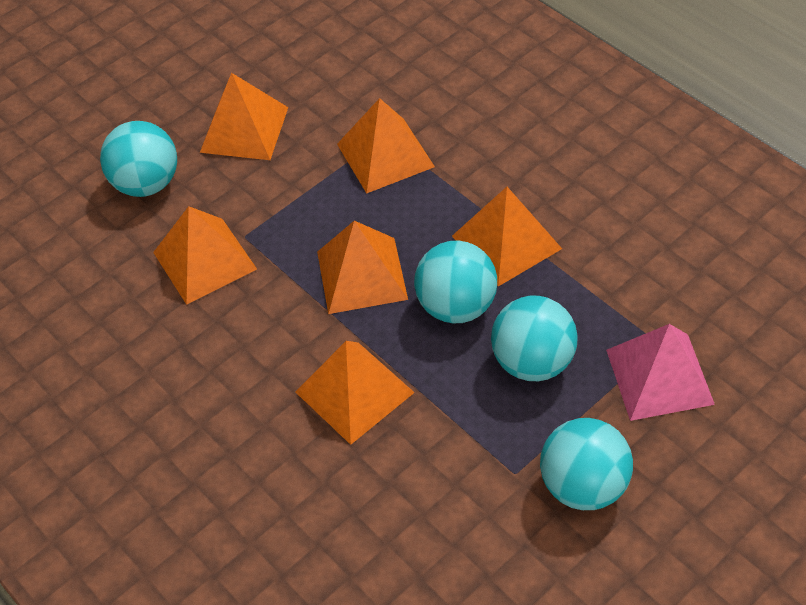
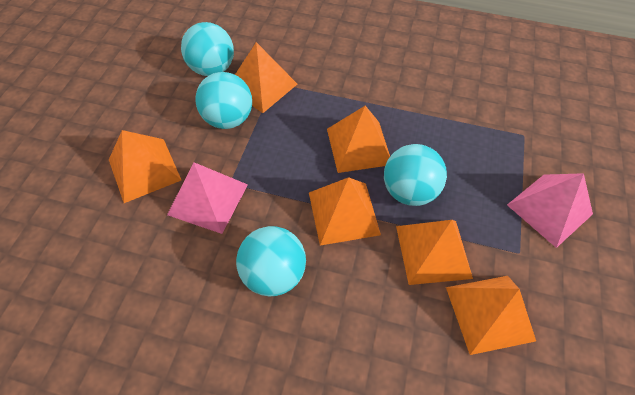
pink pyramid: 1 -> 2

